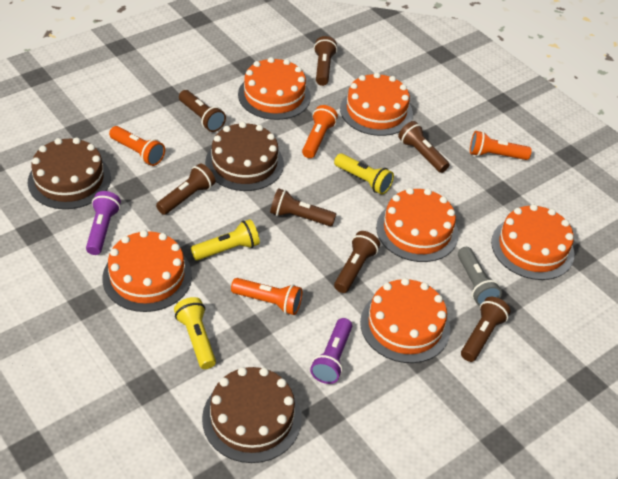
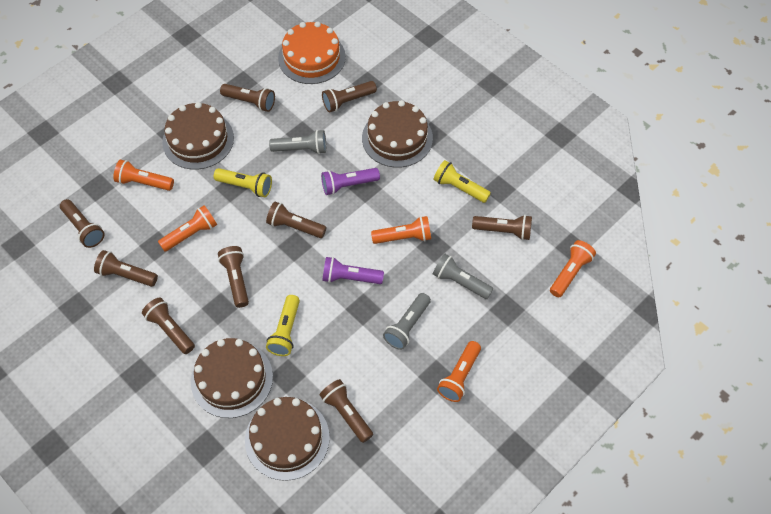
brown cake: 3 -> 4
brown flashlight: 7 -> 9
grey flashlight: 1 -> 3
orange cake: 6 -> 1
orange flashlight: 4 -> 5

